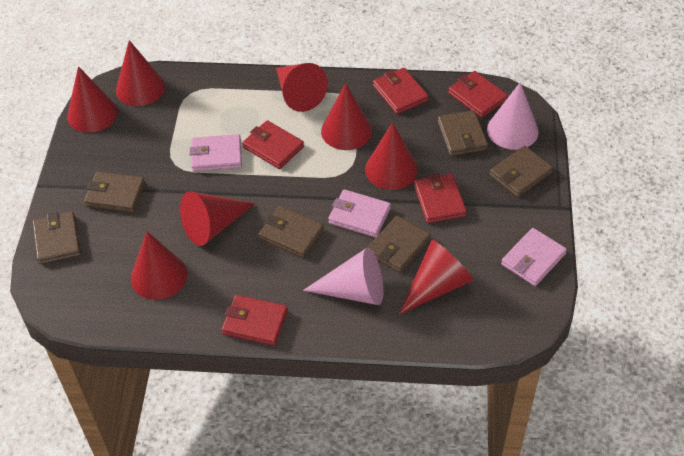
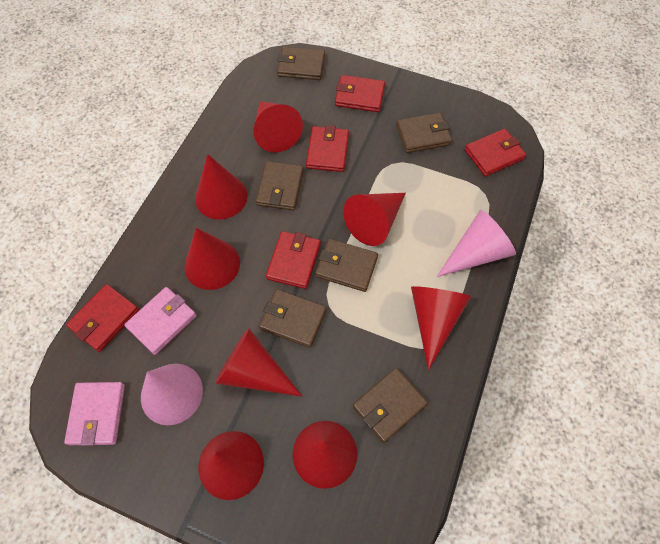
pink wallet: 3 -> 2

